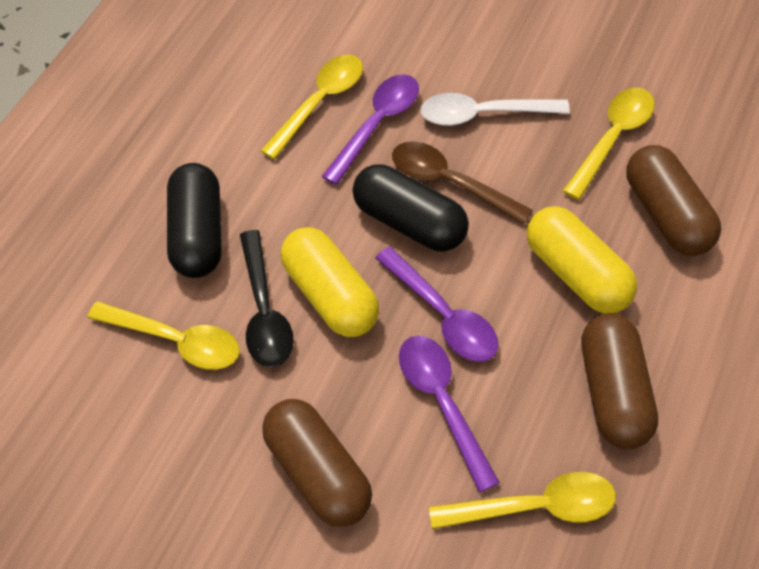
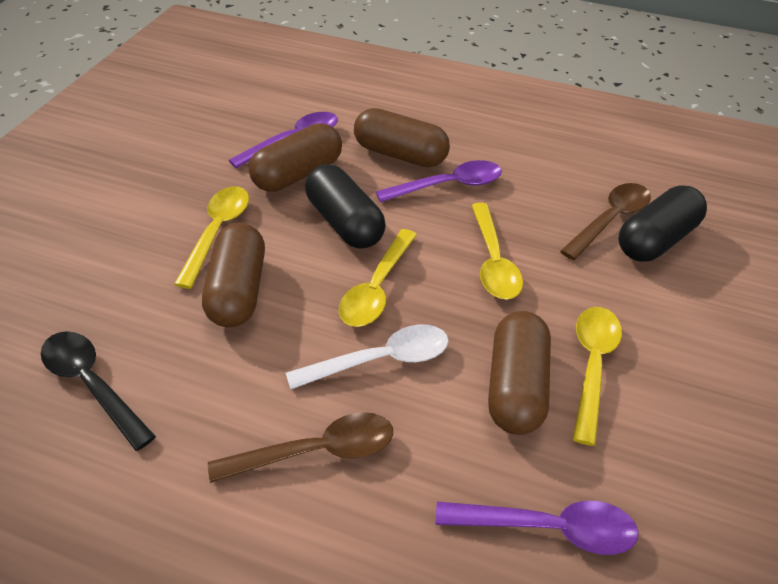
brown capsule: 3 -> 4
brown spoon: 1 -> 2
yellow capsule: 2 -> 0

